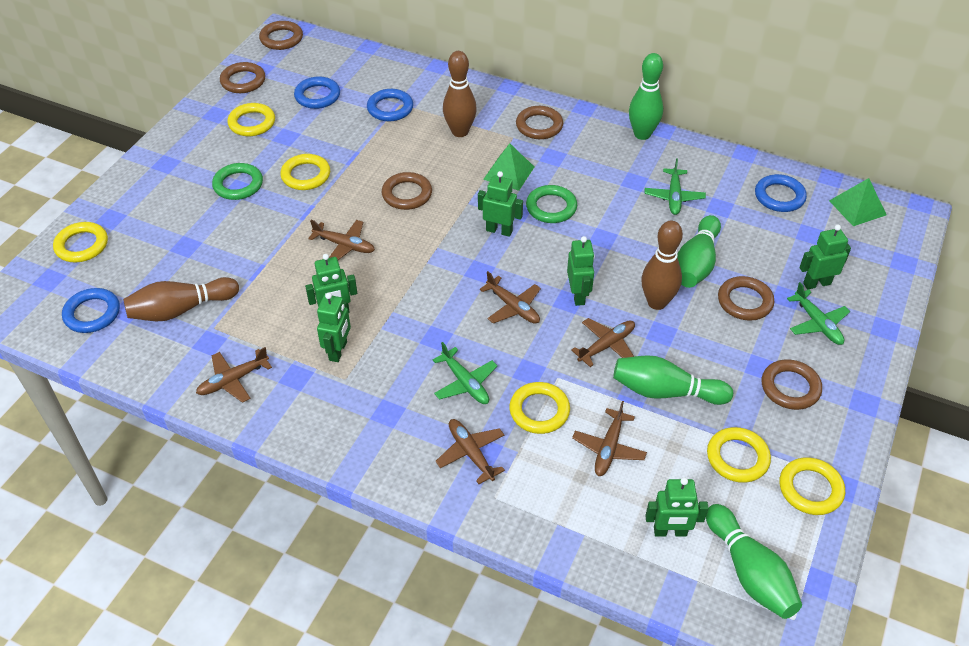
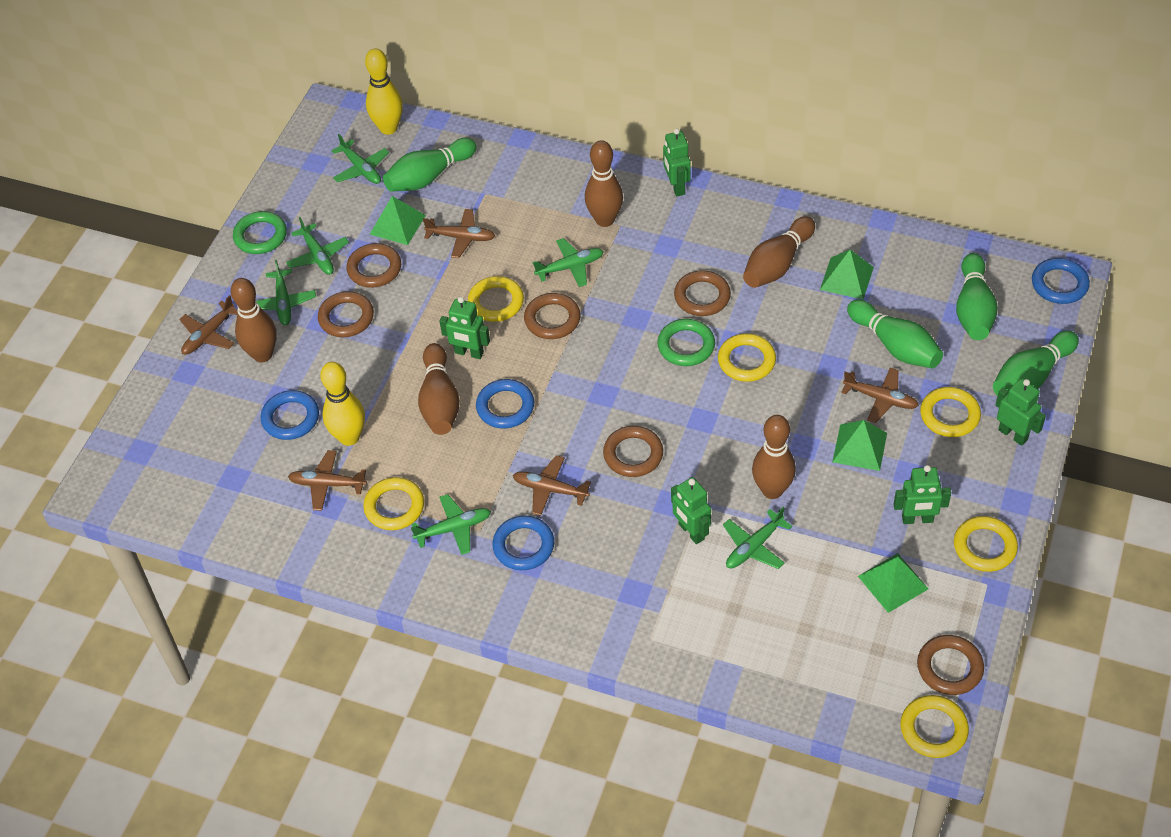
brown bowling pin: 3 -> 5
brown plane: 6 -> 5
green plane: 3 -> 6
green pyramid: 2 -> 4
green robot: 6 -> 5
yellow bowling pin: 0 -> 2

